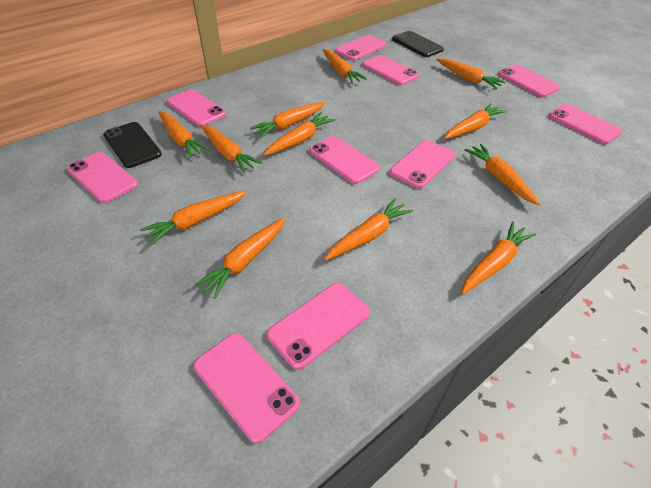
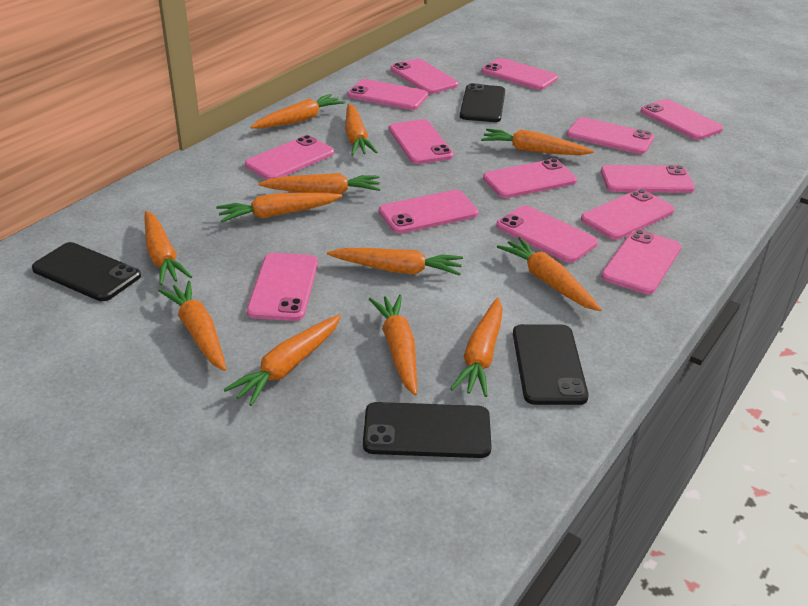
black phone: 2 -> 4
pink phone: 10 -> 14

